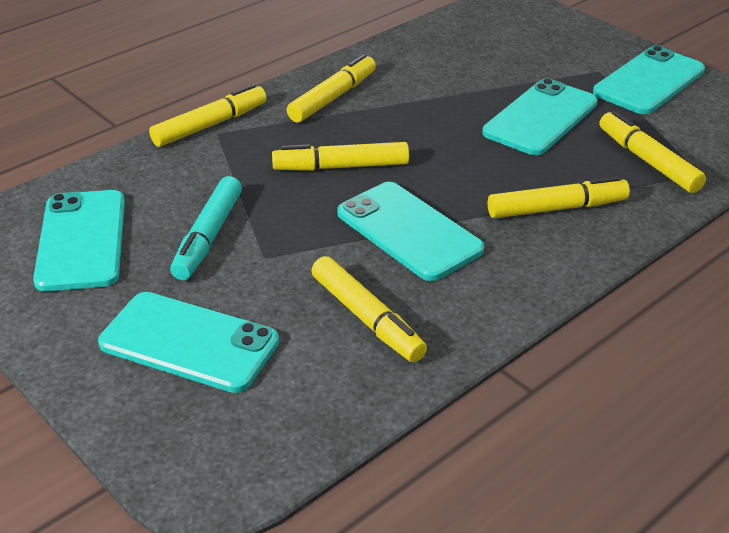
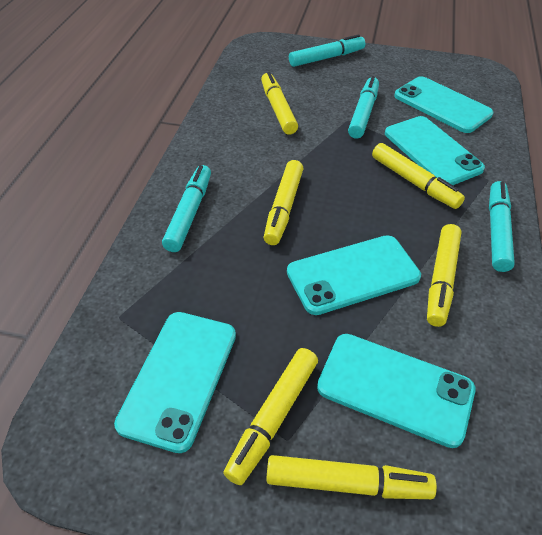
turquoise marker: 1 -> 4

